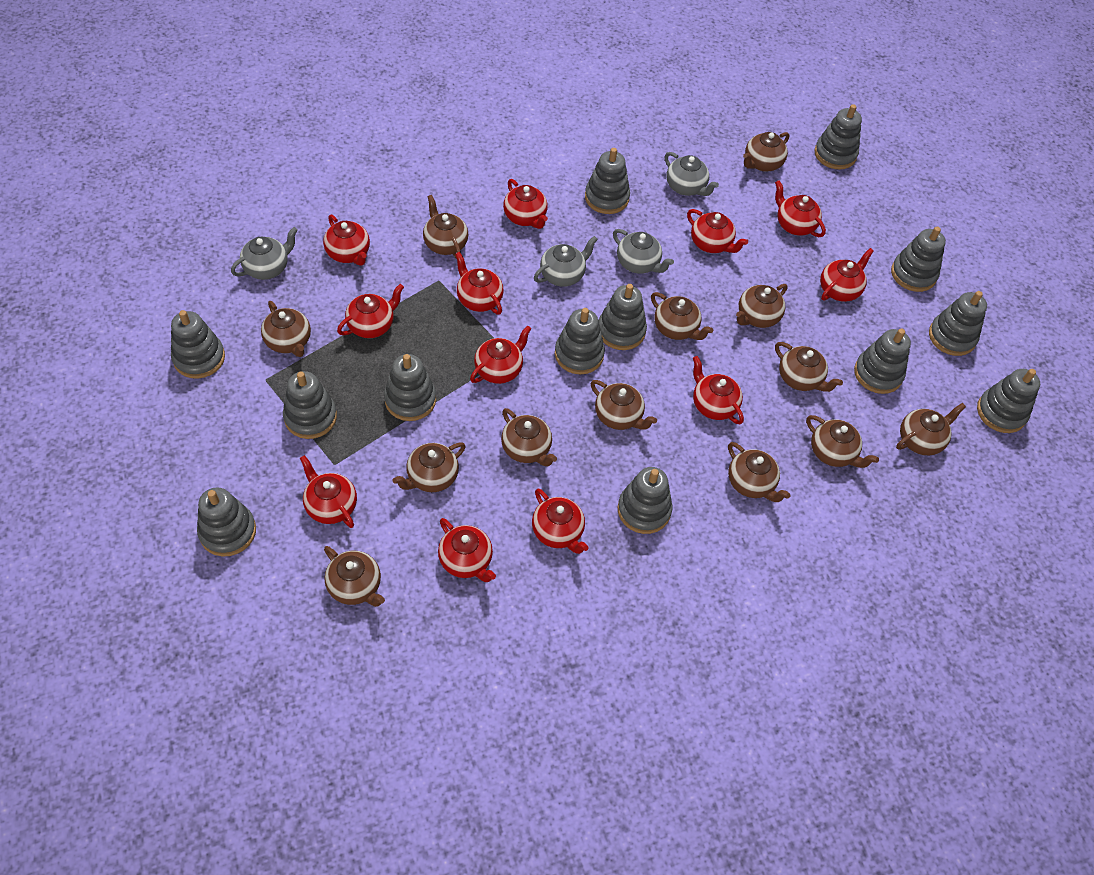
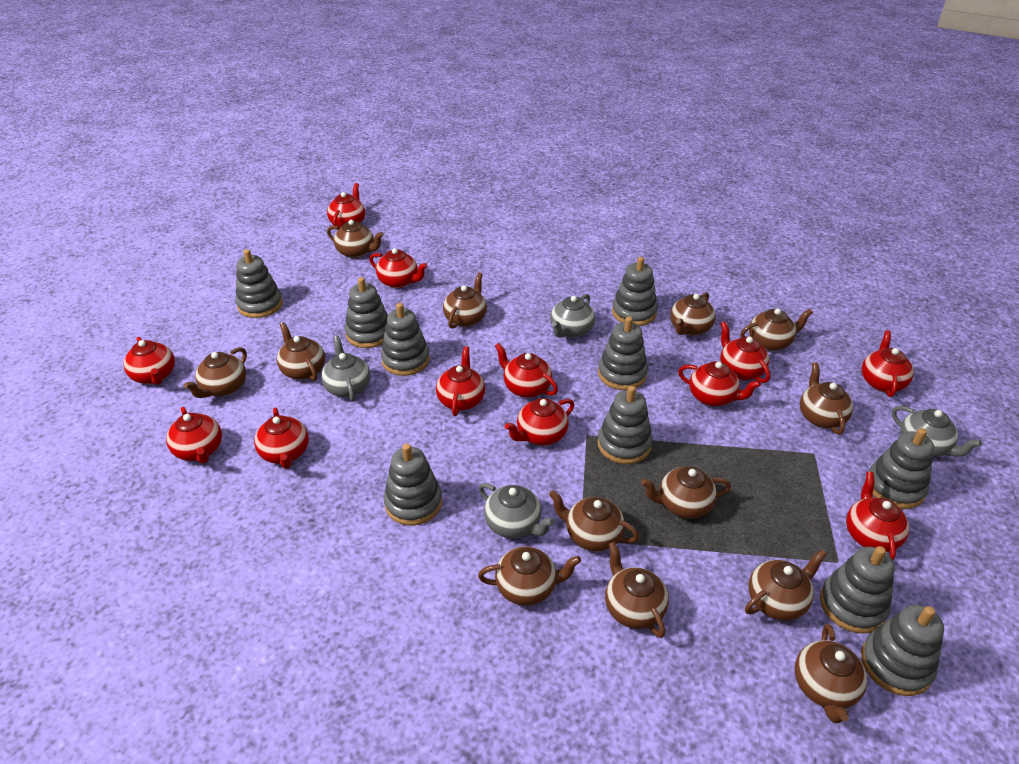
grey stacking toy: 13 -> 10

